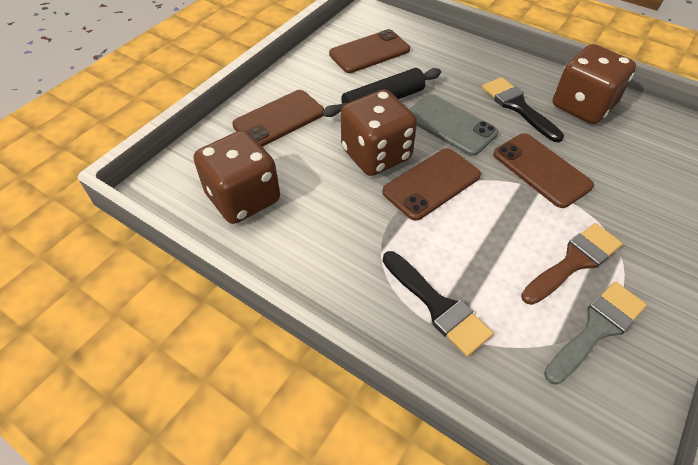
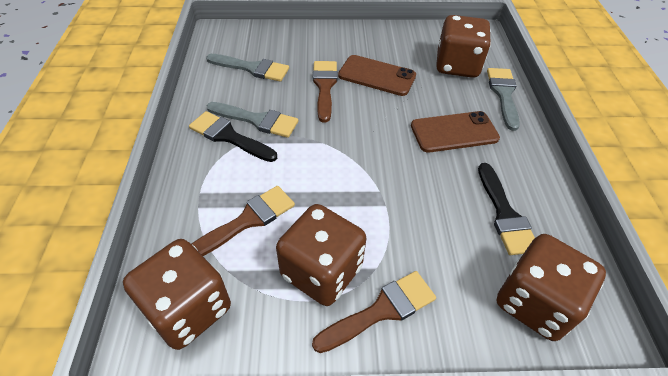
black rolling pin: 1 -> 0
brown brush: 1 -> 3
brown dice: 3 -> 4
brown phone: 4 -> 2
grey brush: 1 -> 3
grey phone: 1 -> 0

